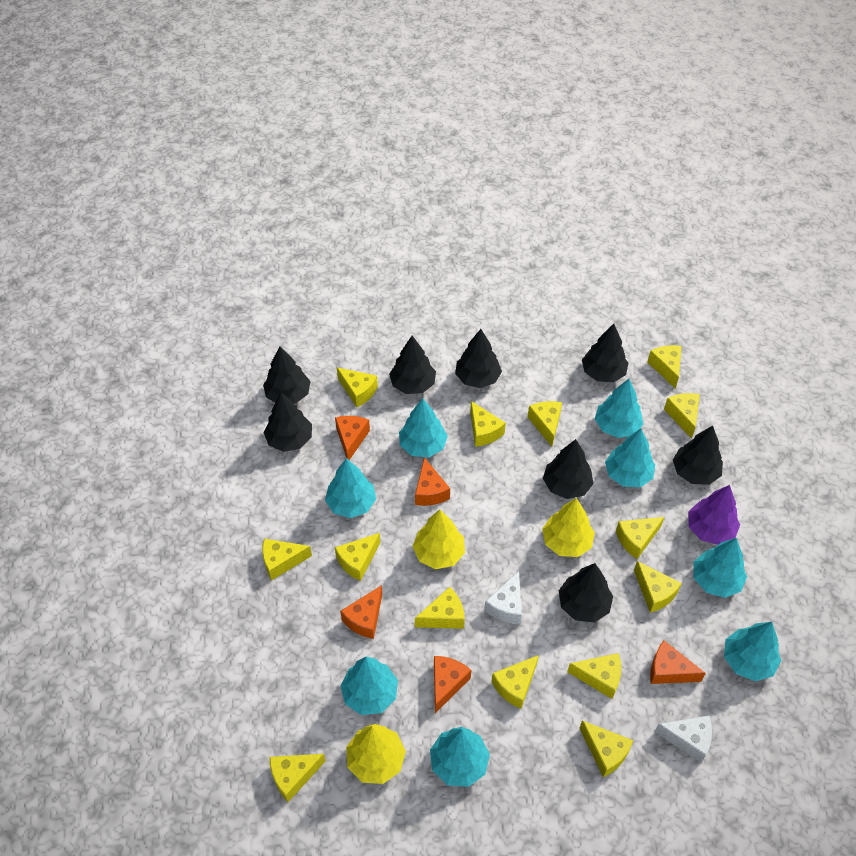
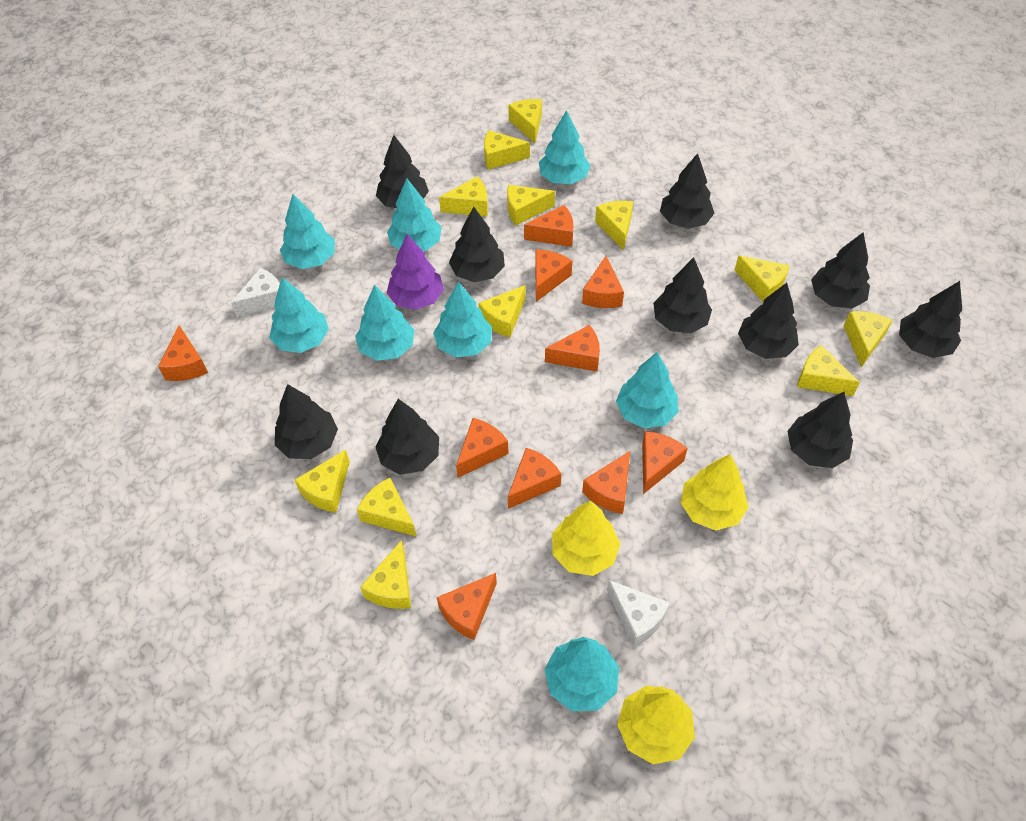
black tree: 8 -> 10
orange cheese: 5 -> 10
yellow cheese: 14 -> 12

